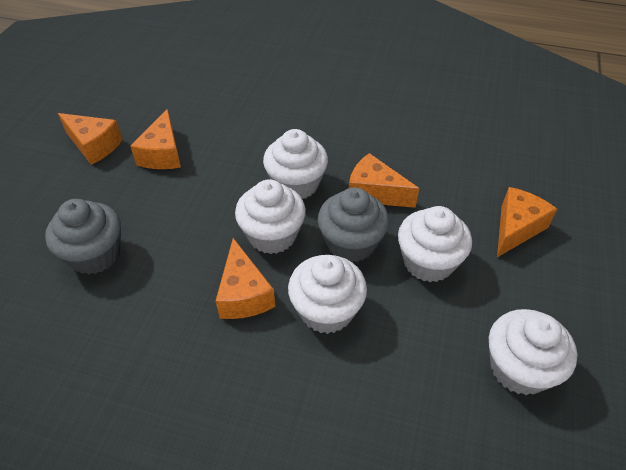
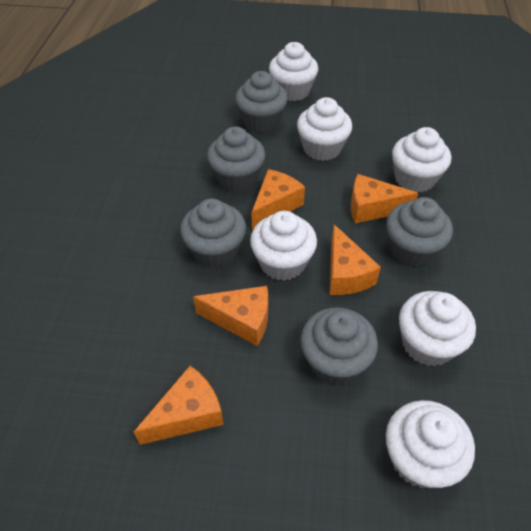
grey cupcake: 2 -> 5
white cupcake: 5 -> 6

